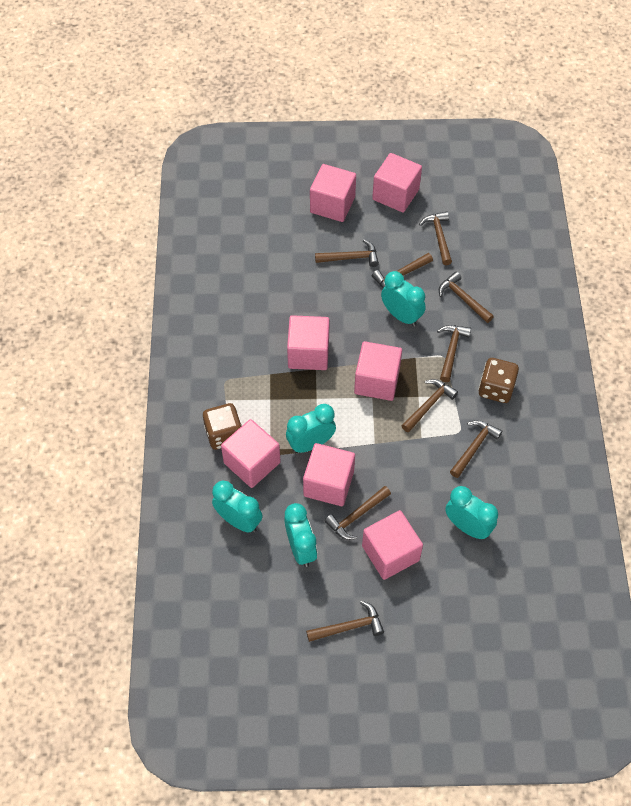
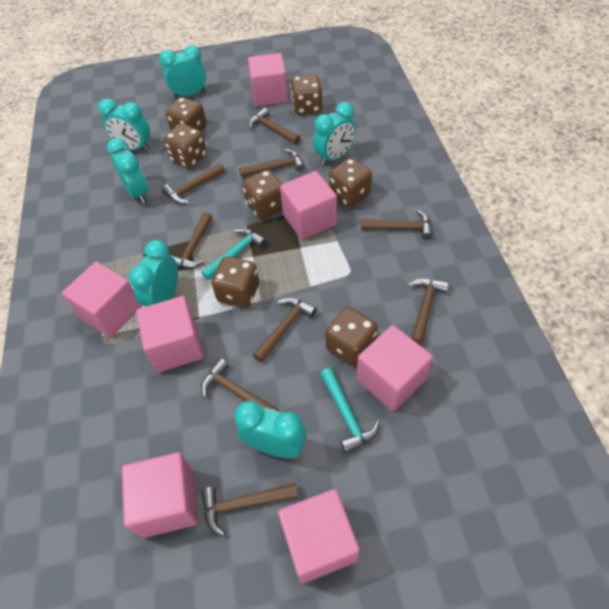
brown dice: 2 -> 7
turquoise clock: 5 -> 6
turquoise hammer: 0 -> 2

